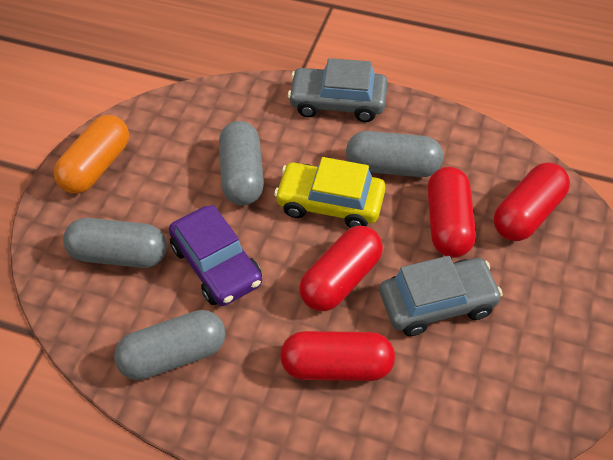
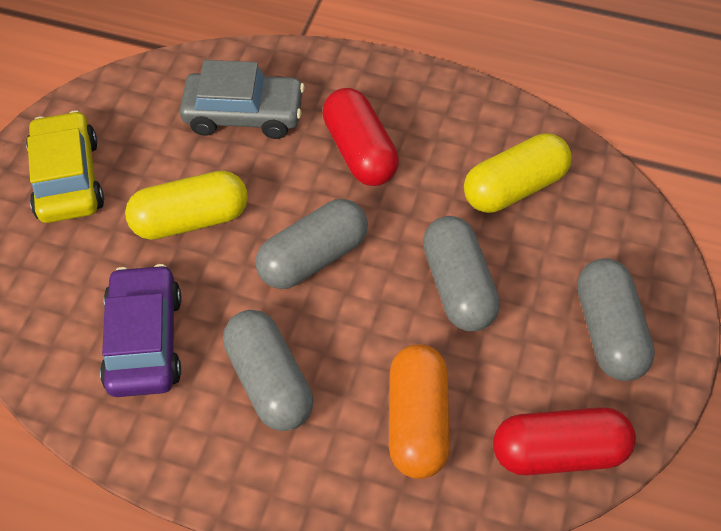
grey car: 2 -> 1
red capsule: 4 -> 2
yellow capsule: 0 -> 2

